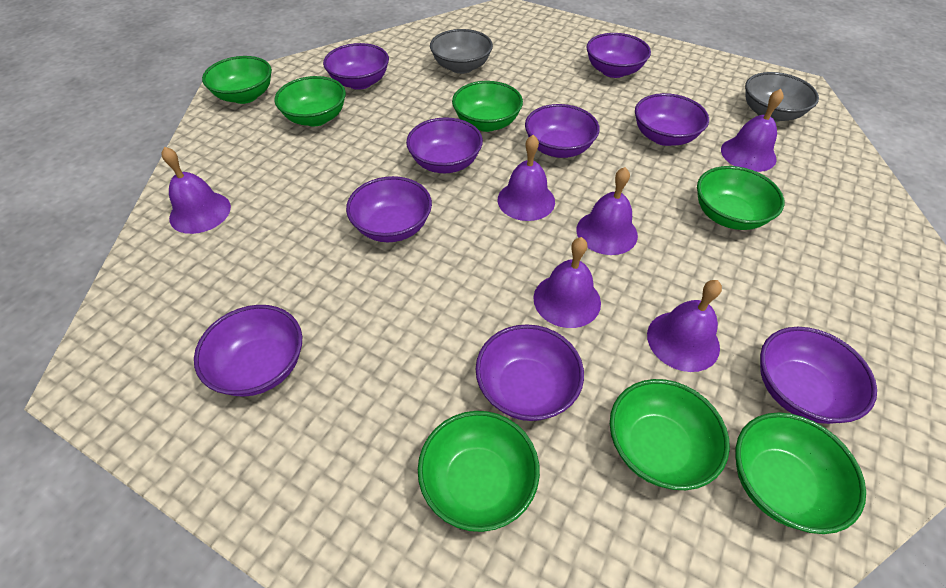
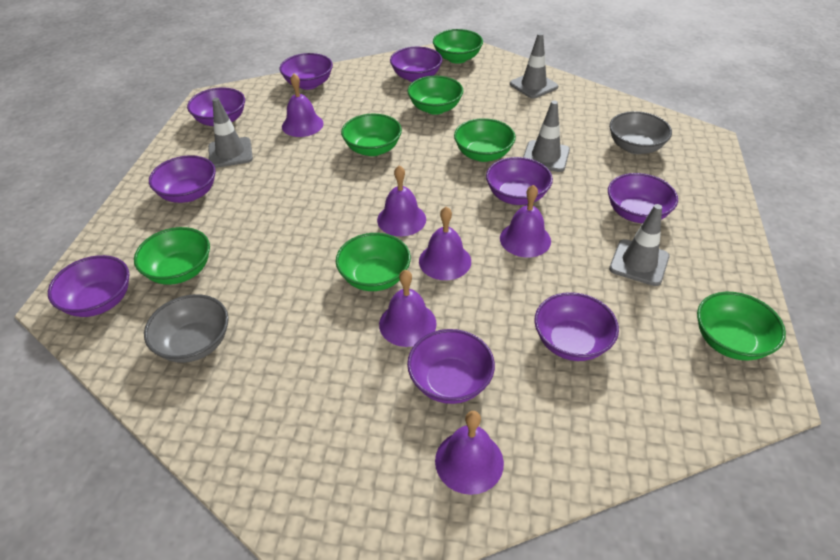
grey traffic cone: 0 -> 4

